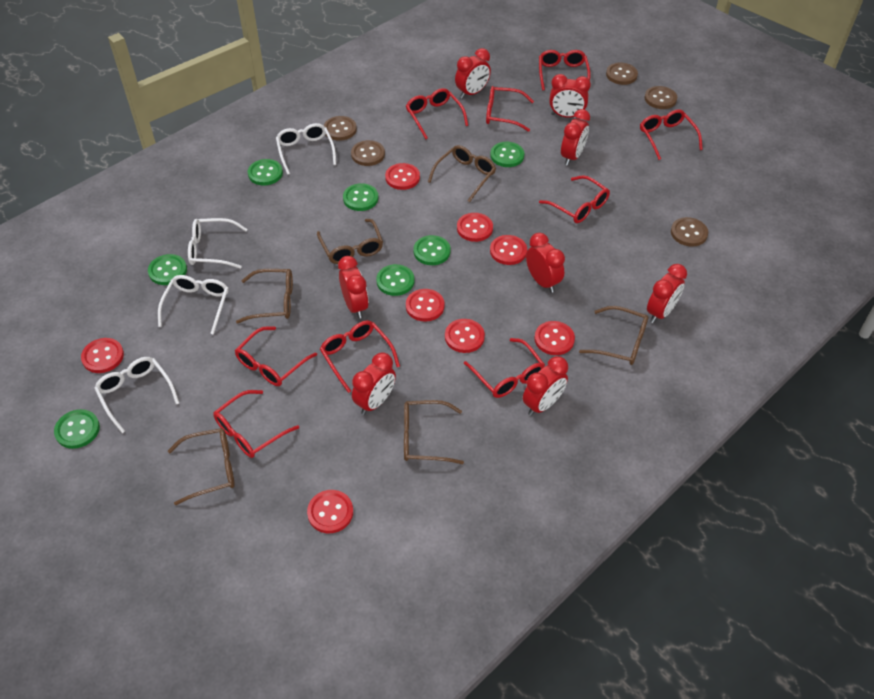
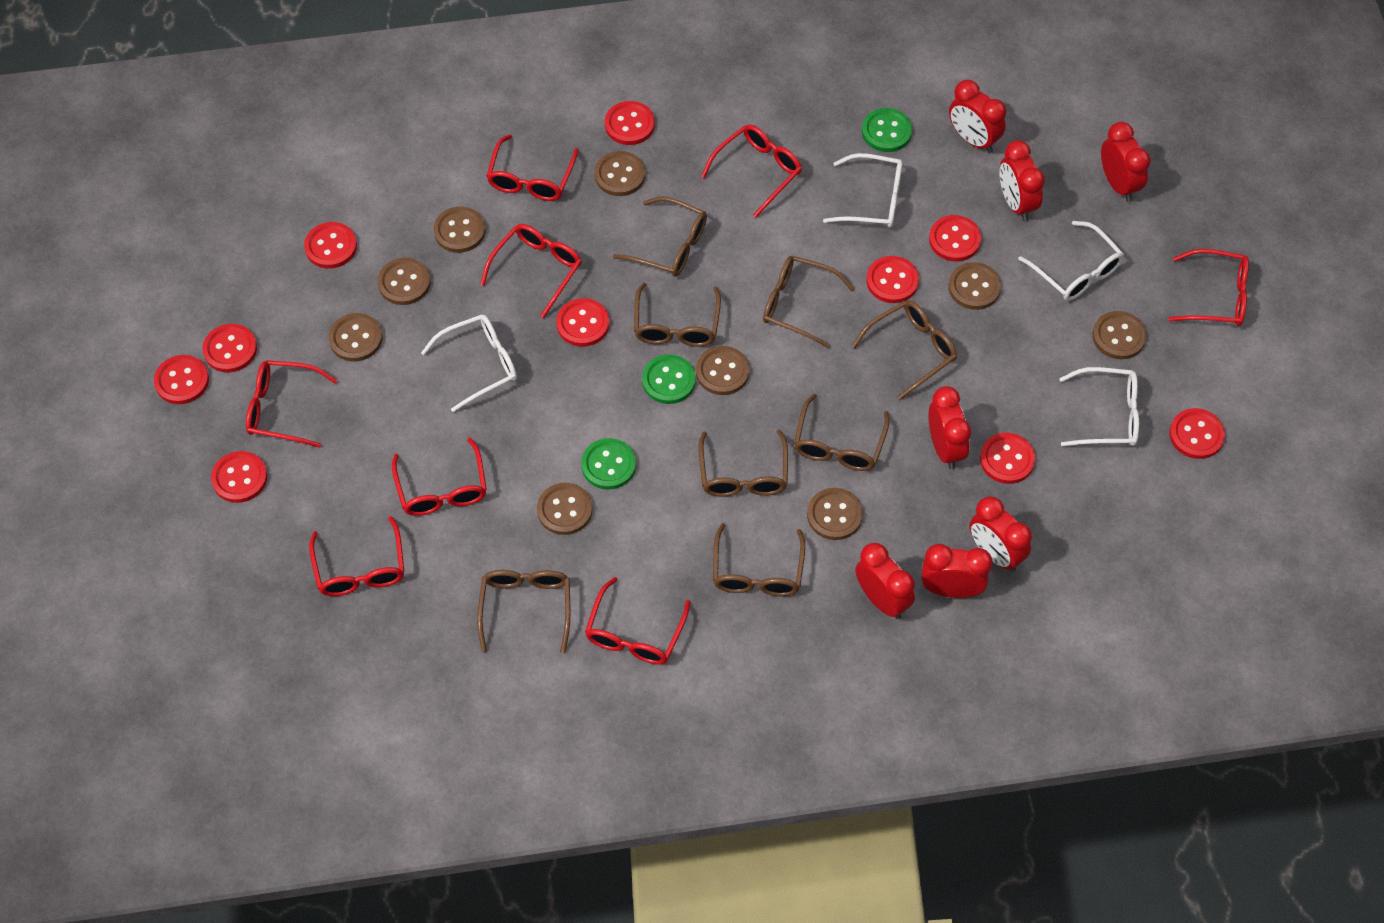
brown button: 5 -> 9
brown glasses: 6 -> 8
green button: 7 -> 3
red button: 8 -> 10
red clock: 8 -> 7
red glasses: 9 -> 8

